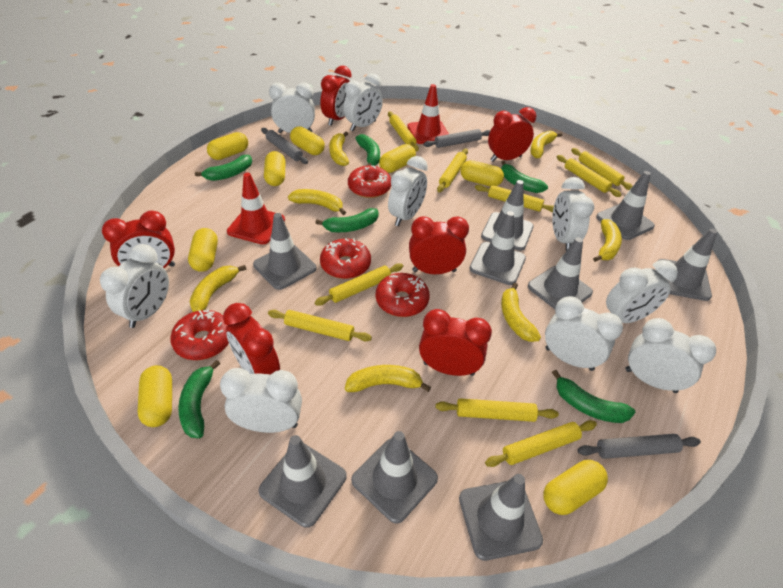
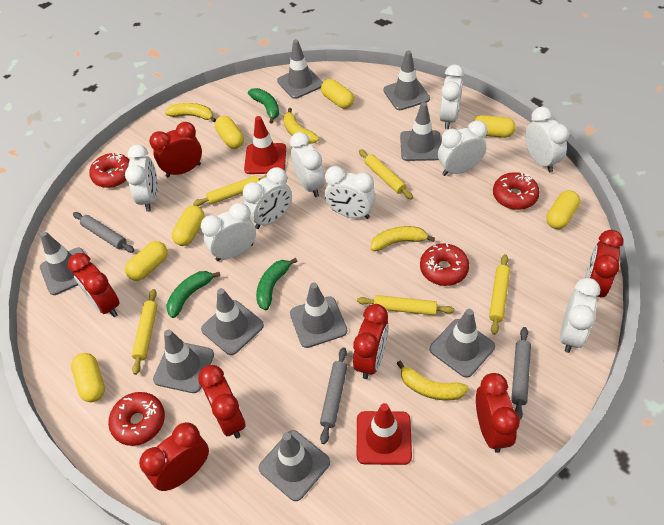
green banana: 6 -> 3
red clock: 6 -> 7
yellow banana: 7 -> 4
yellow capsule: 8 -> 7
yellow rolling pin: 9 -> 5

